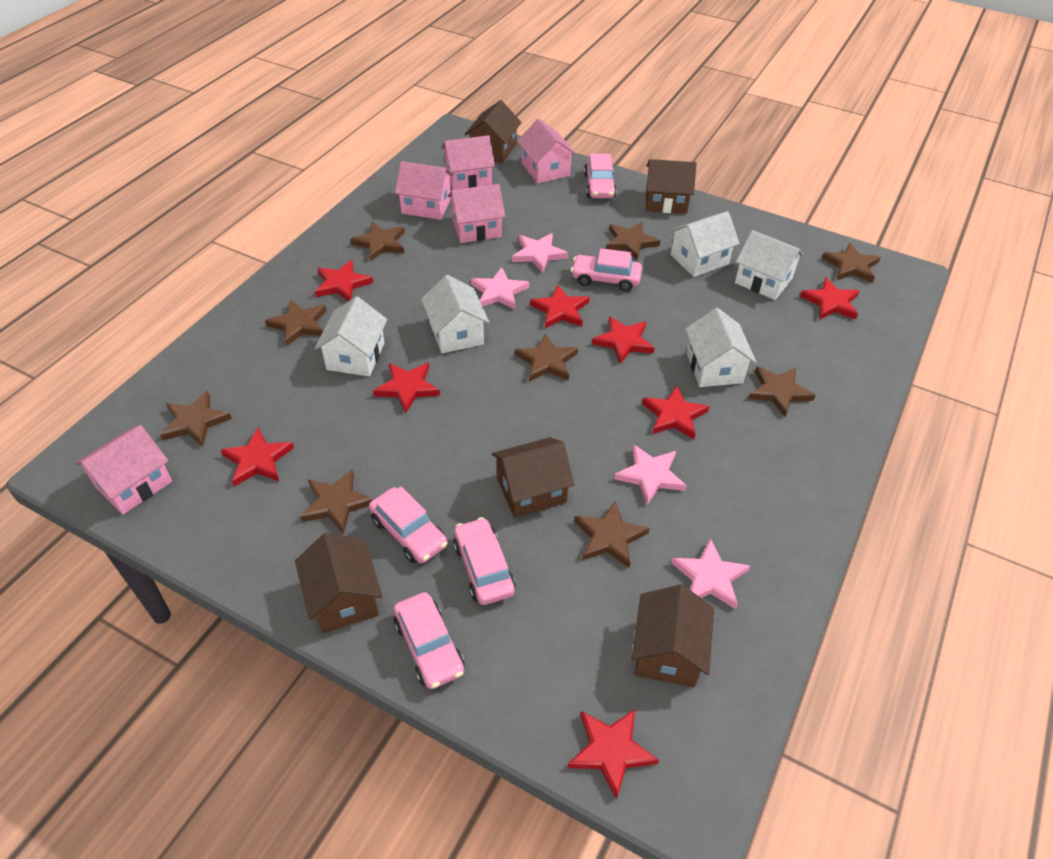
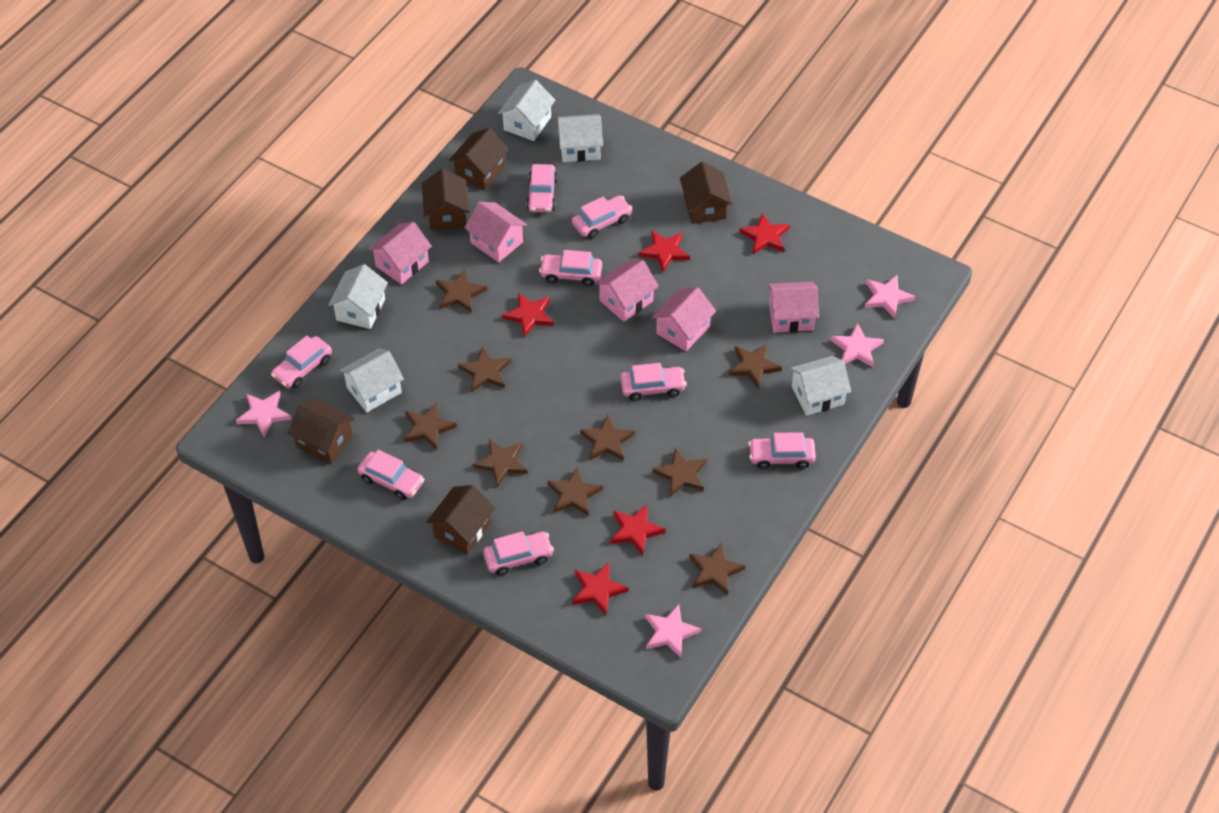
pink car: 5 -> 8
red star: 8 -> 5

